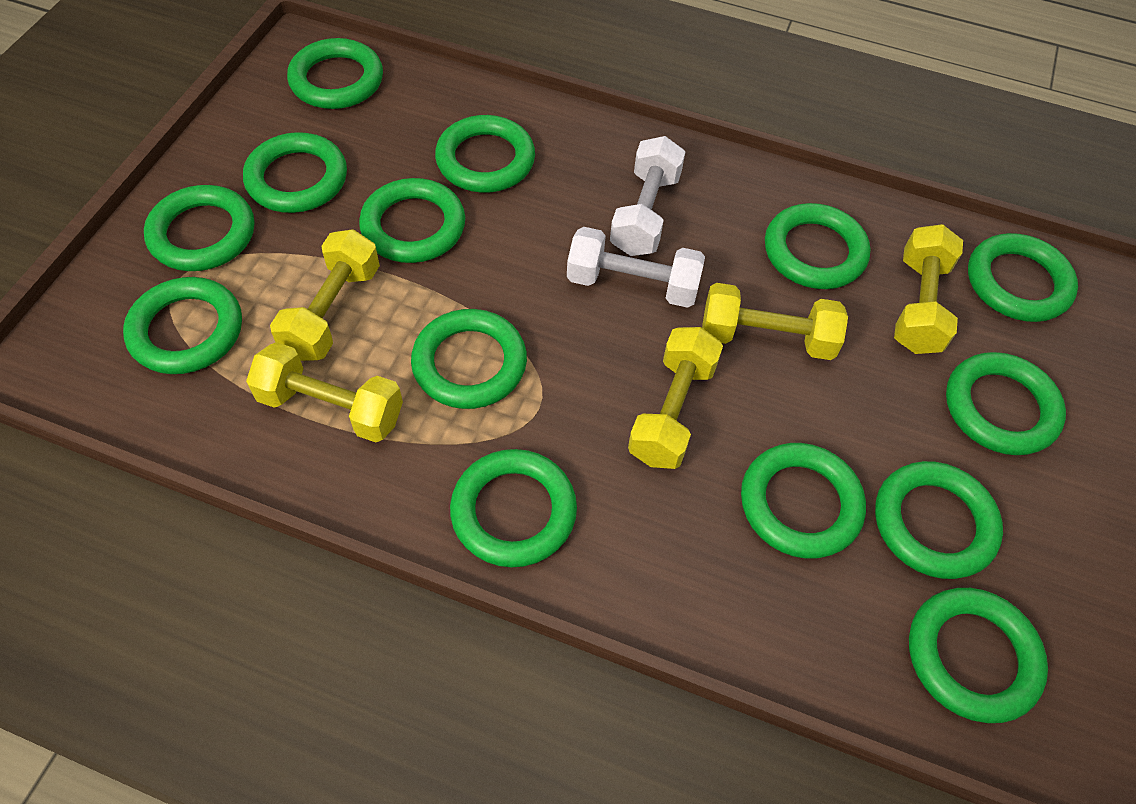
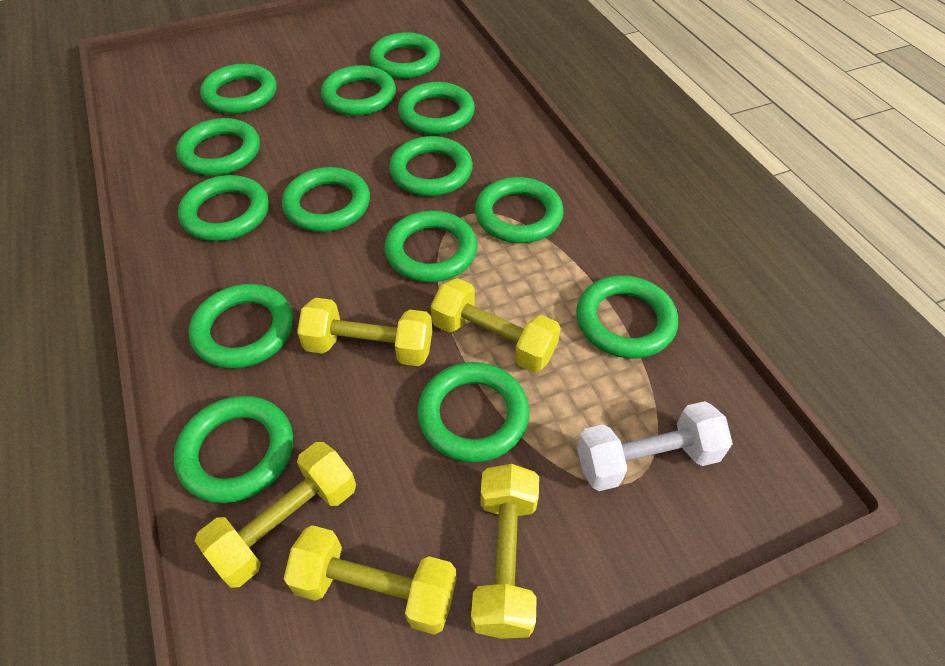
white dumbbell: 2 -> 1

